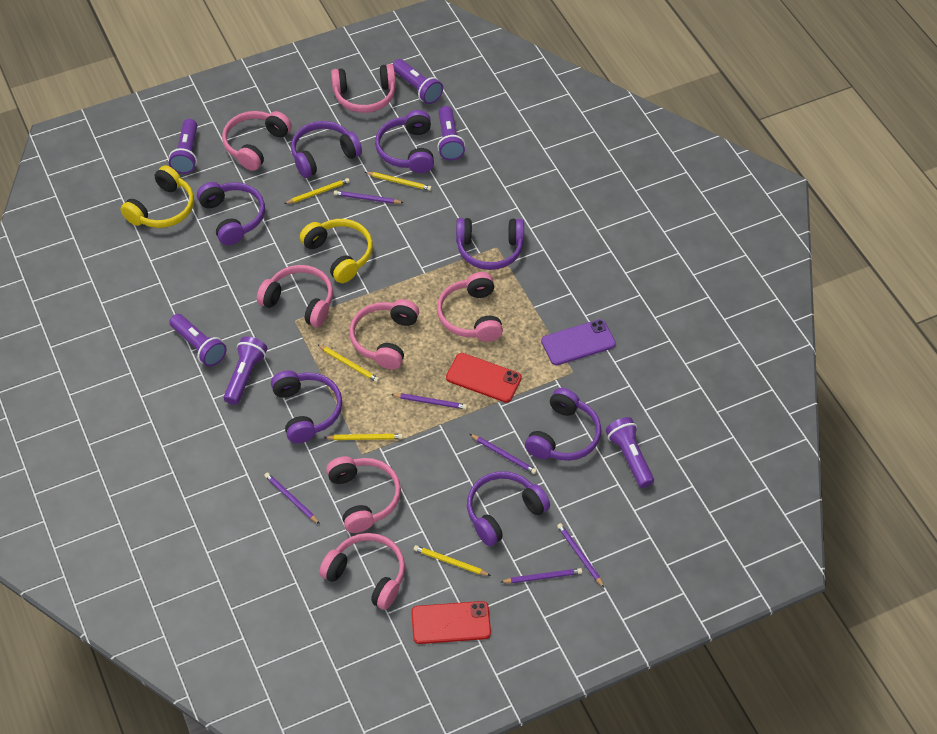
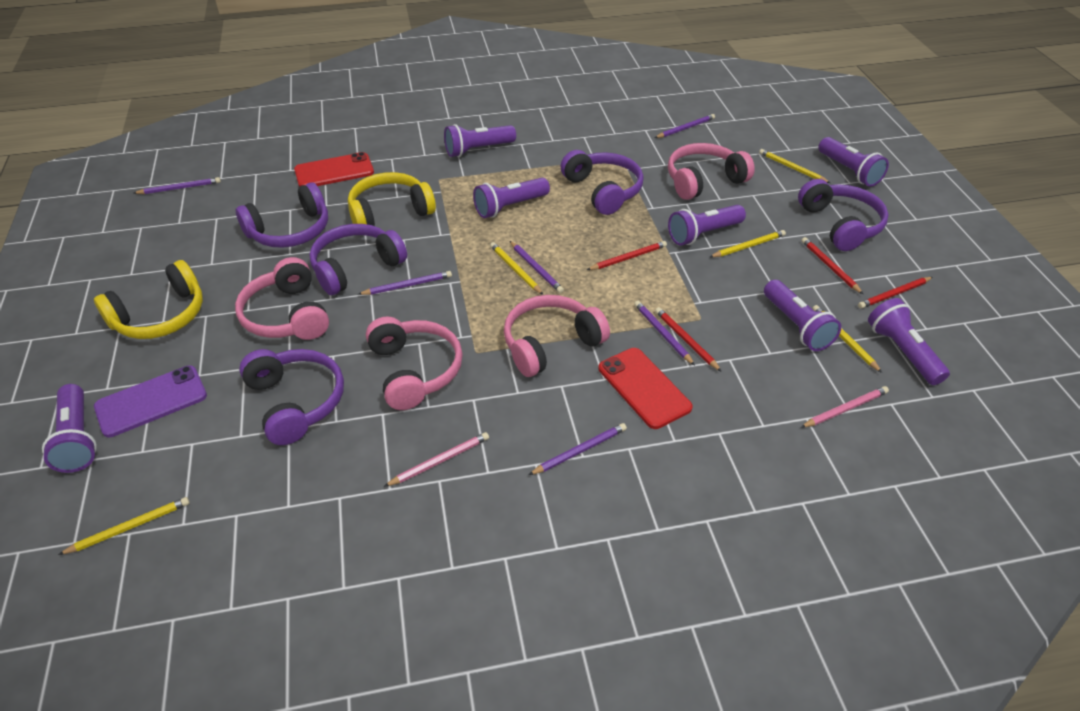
pink headphones: 7 -> 4
pink pencil: 0 -> 2
purple flashlight: 6 -> 7
purple headphones: 7 -> 5
red pencil: 0 -> 4

